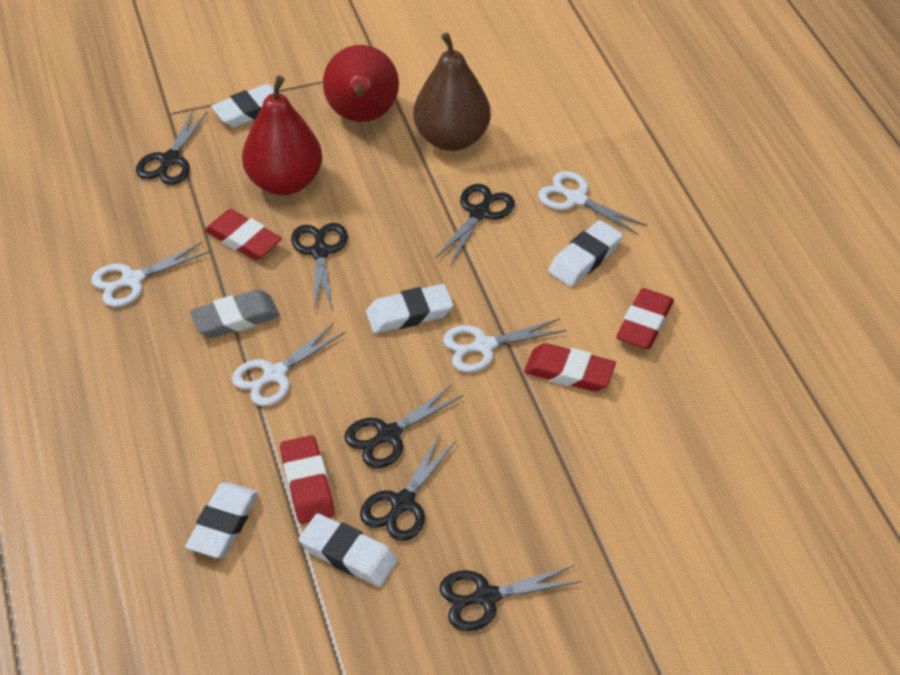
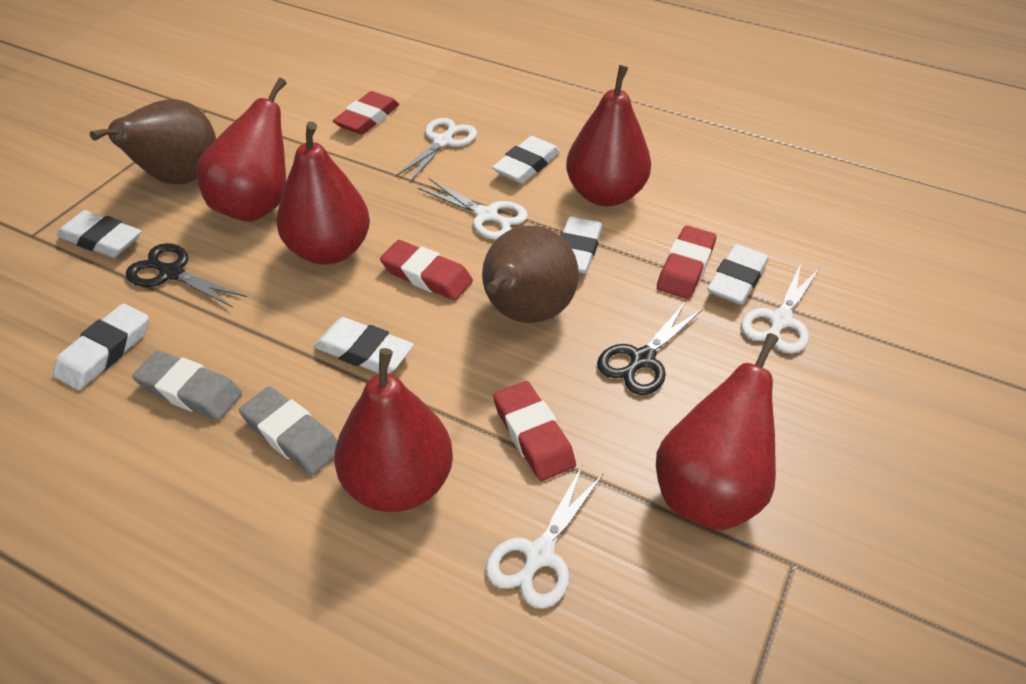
black scissors: 6 -> 2
brown pear: 1 -> 2
grey eraser: 1 -> 2
red pear: 2 -> 5
white eraser: 5 -> 6

